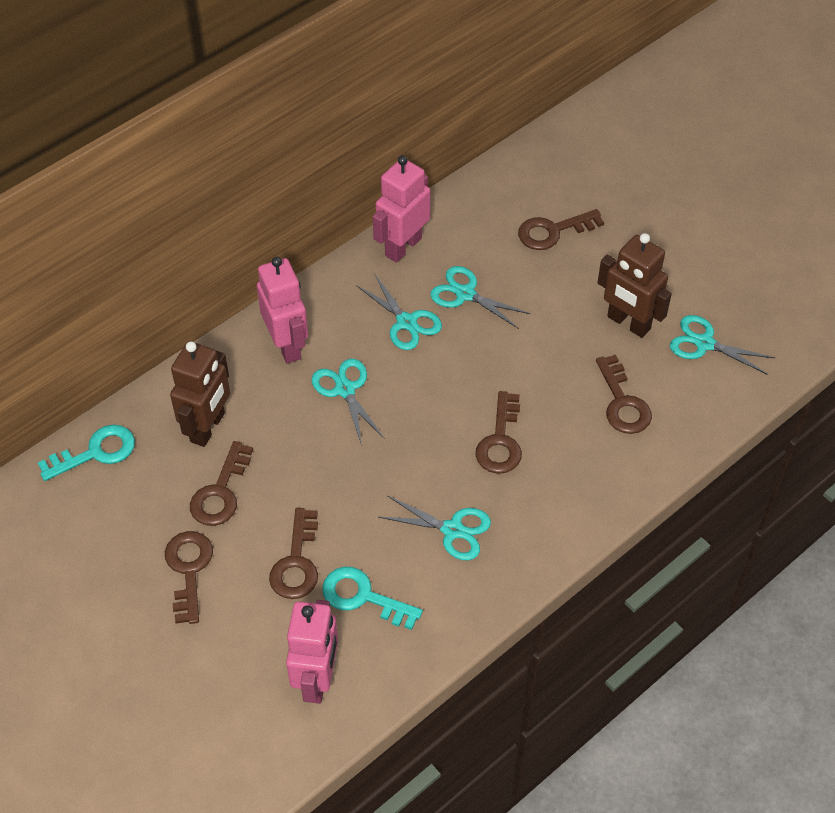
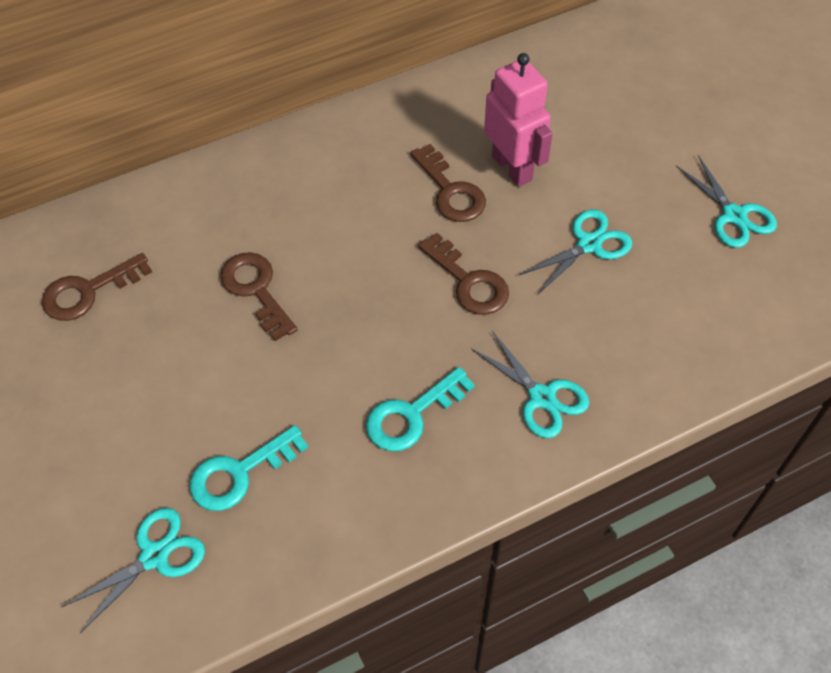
brown key: 6 -> 4
brown robot: 2 -> 0
pink robot: 3 -> 1
turquoise scissors: 5 -> 4

